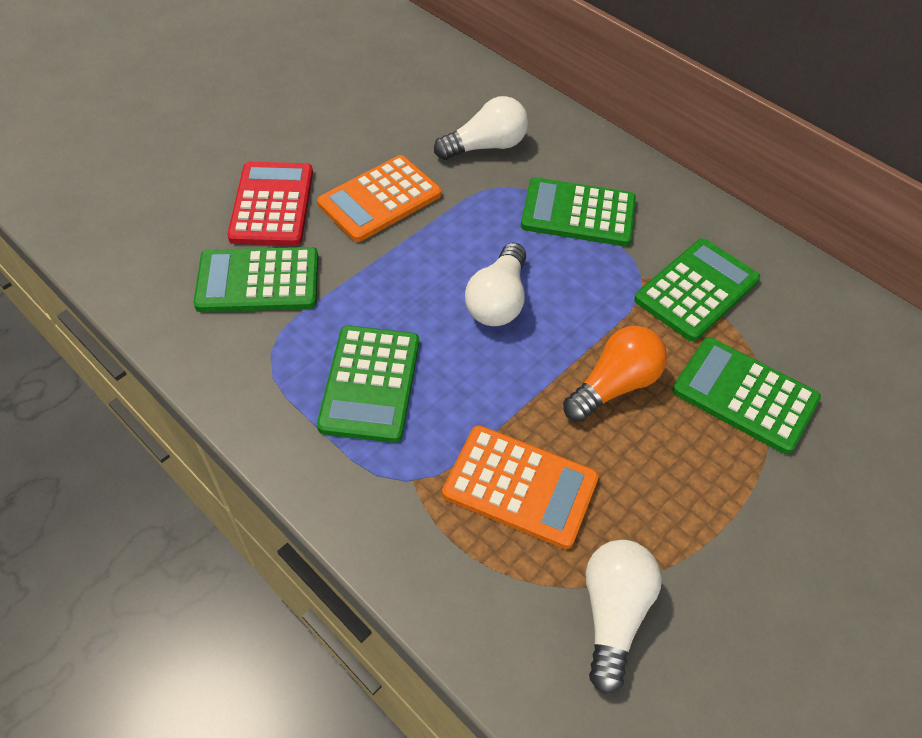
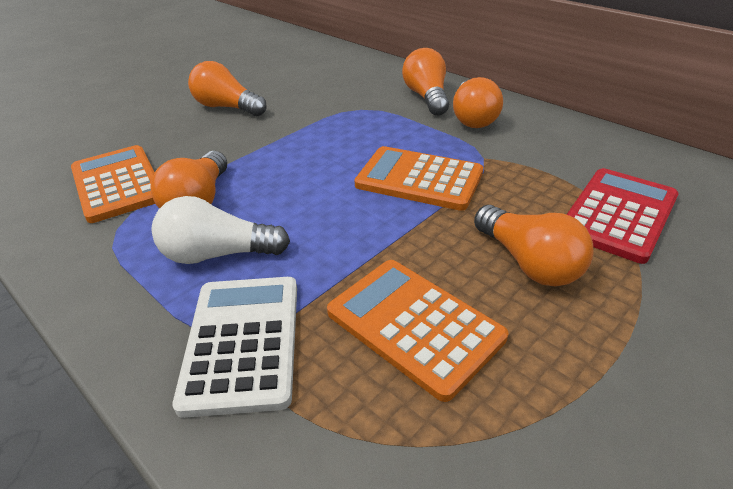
green calculator: 5 -> 0
orange calculator: 2 -> 3
orange light bulb: 1 -> 5
white calculator: 0 -> 1
white light bulb: 3 -> 1

